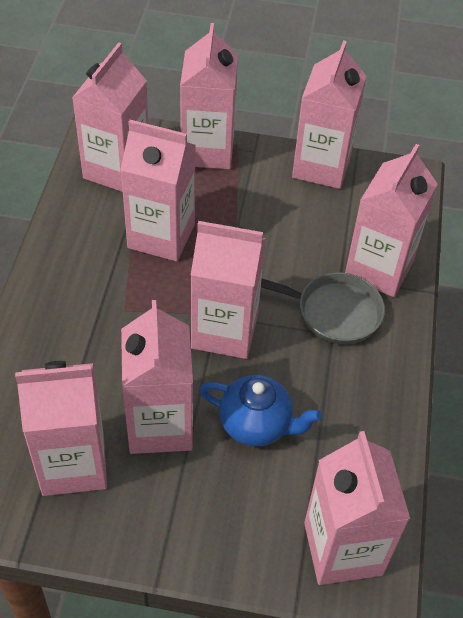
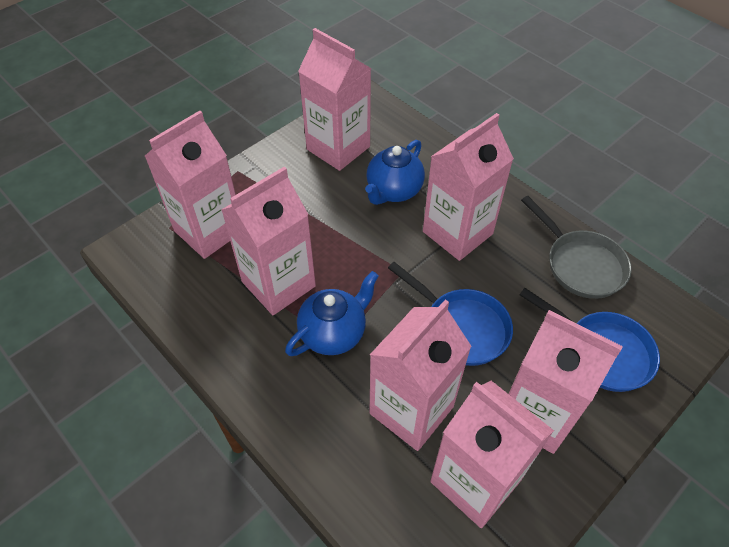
blue pan: 0 -> 2
blue teapot: 1 -> 2
pink carton: 9 -> 7

